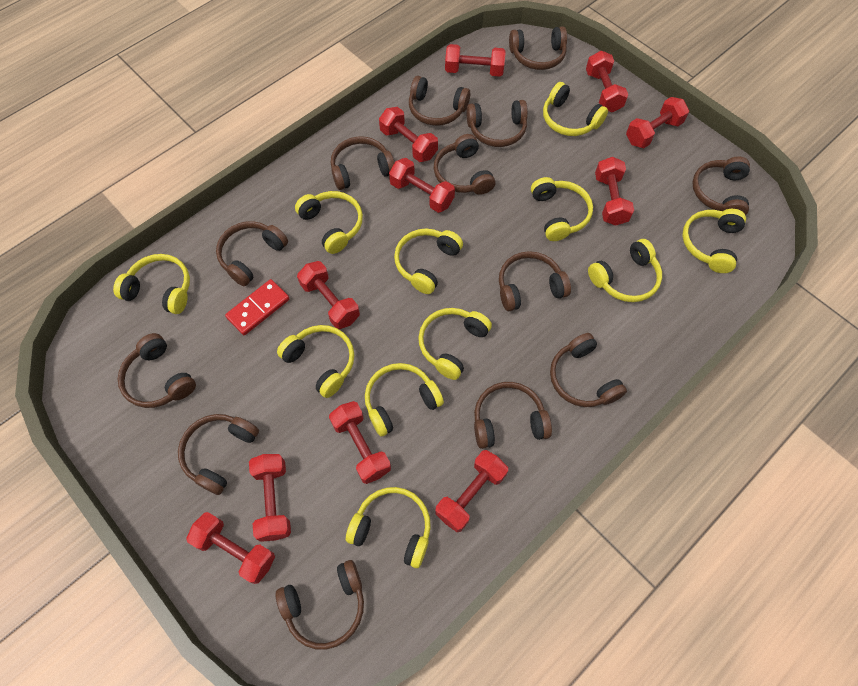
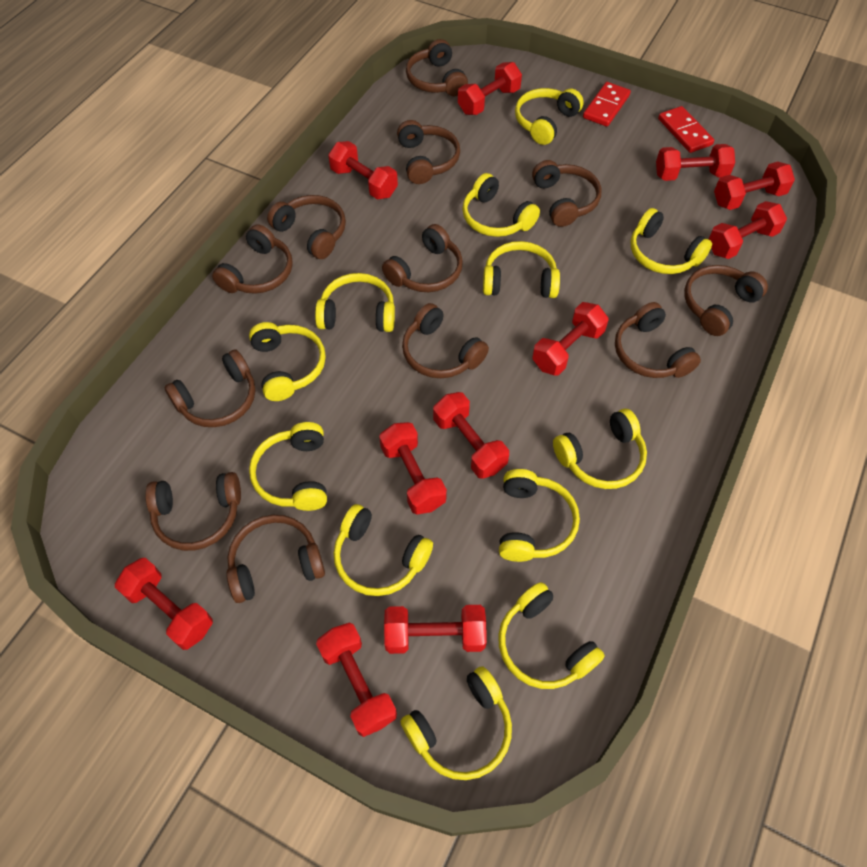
brown headphones: 13 -> 12
red domino: 1 -> 2
yellow headphones: 11 -> 12

